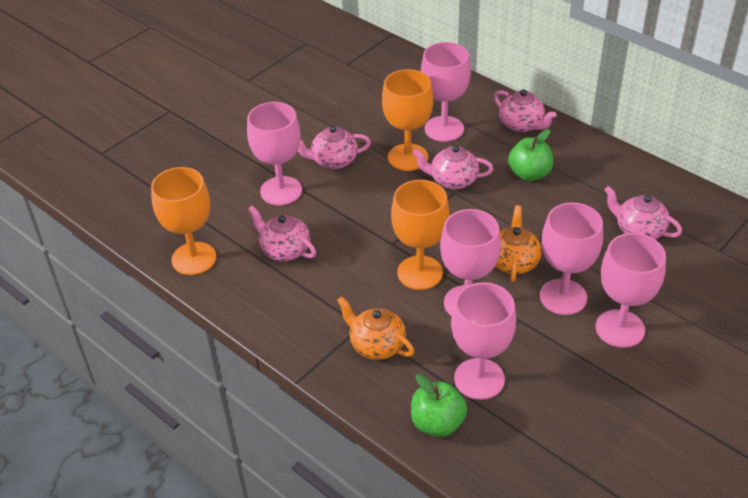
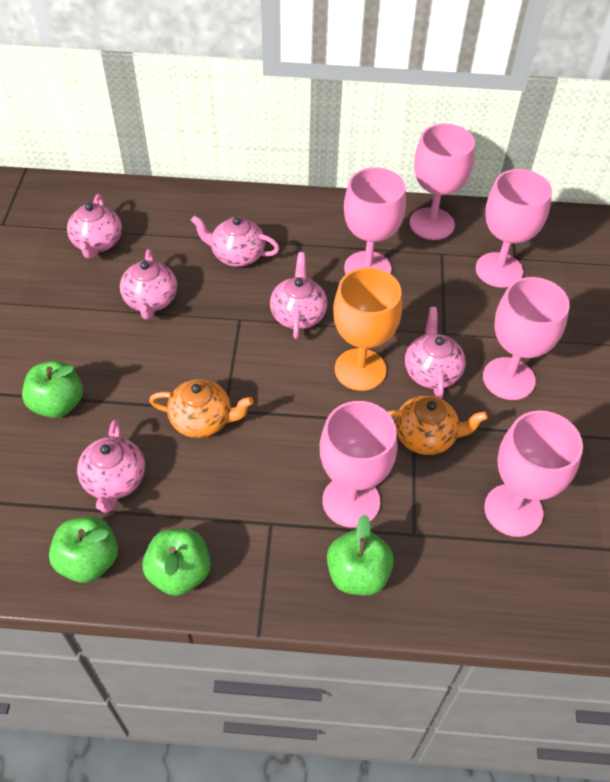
green apple: 2 -> 4
orange goblet: 3 -> 1
pink teapot: 5 -> 6

